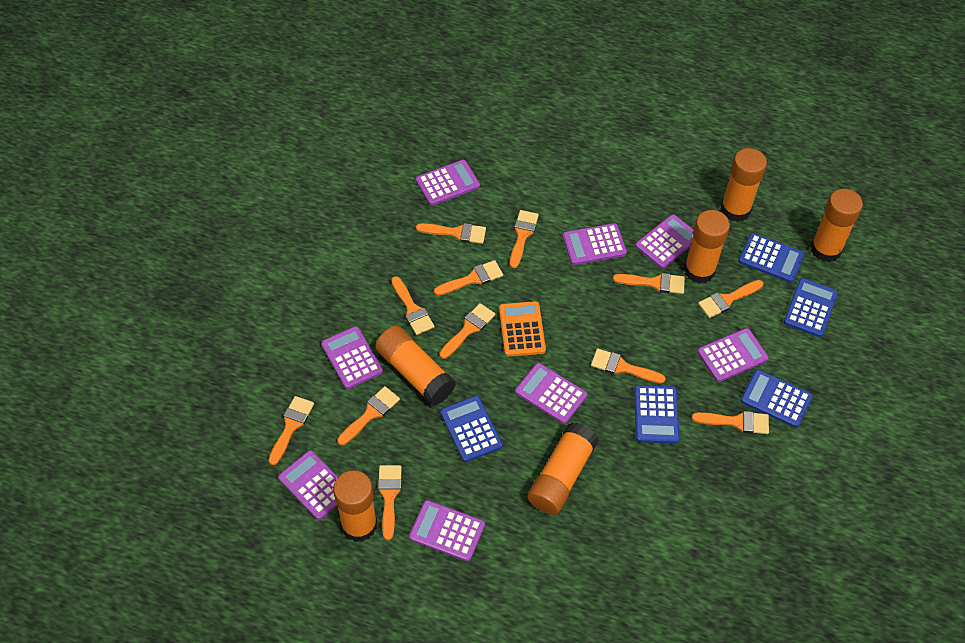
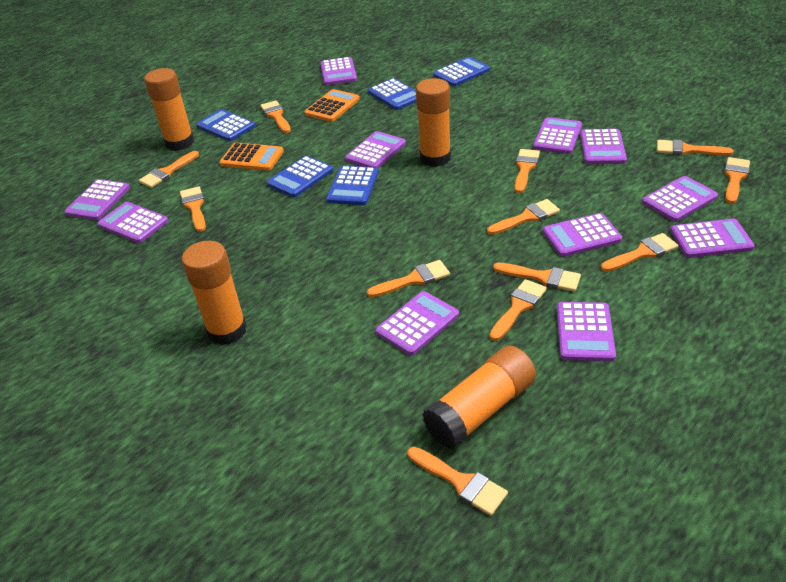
orange calculator: 1 -> 2
orange glue stick: 6 -> 4
purple calculator: 8 -> 11

